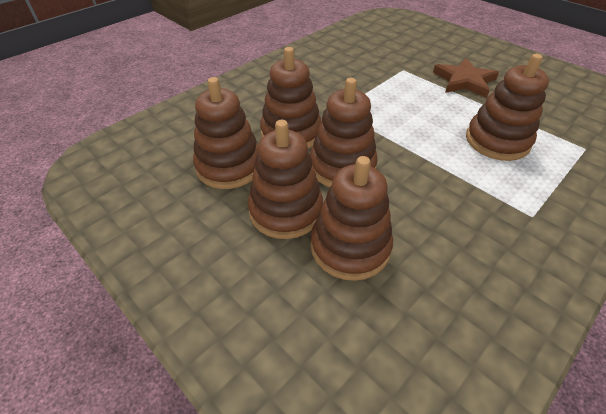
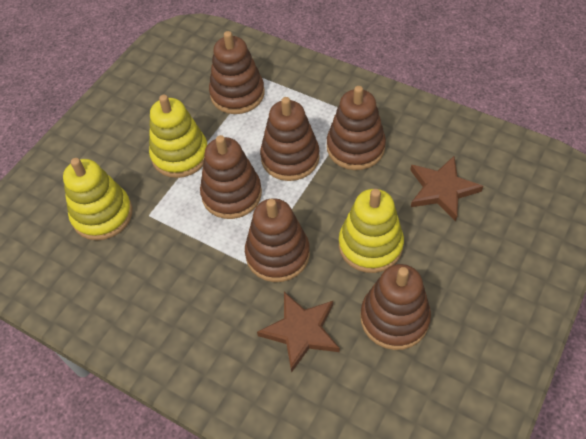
brown star: 1 -> 2
yellow stacking toy: 0 -> 3

